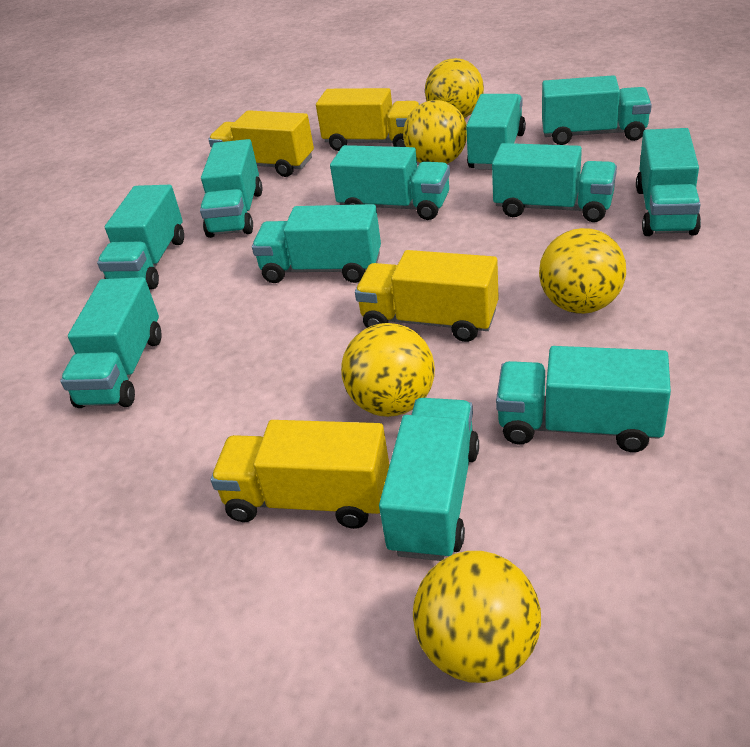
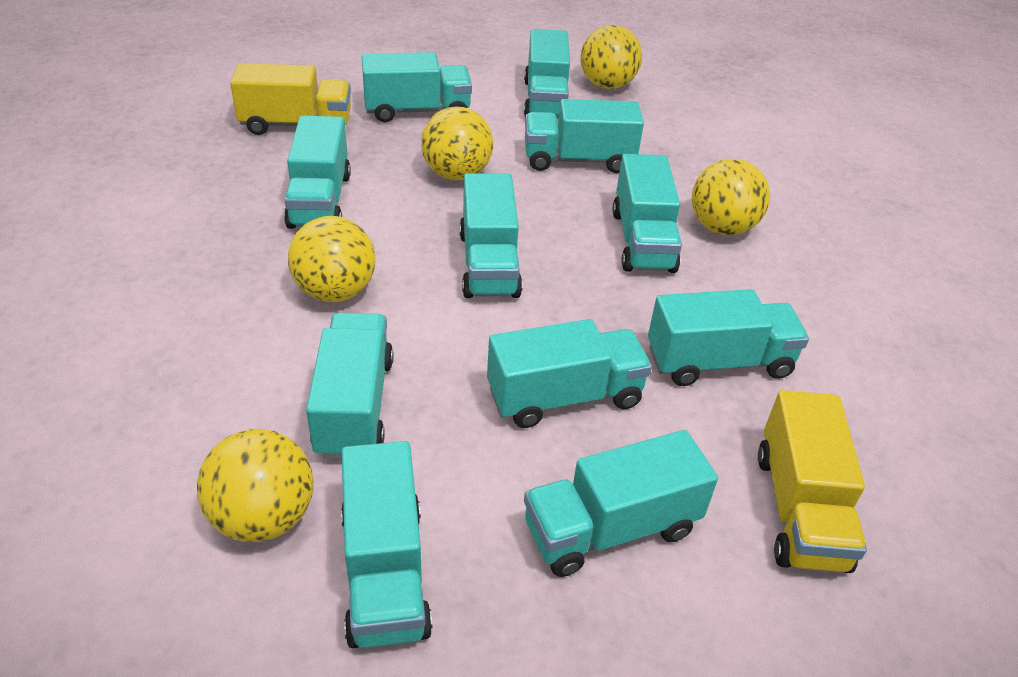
yellow truck: 4 -> 2

